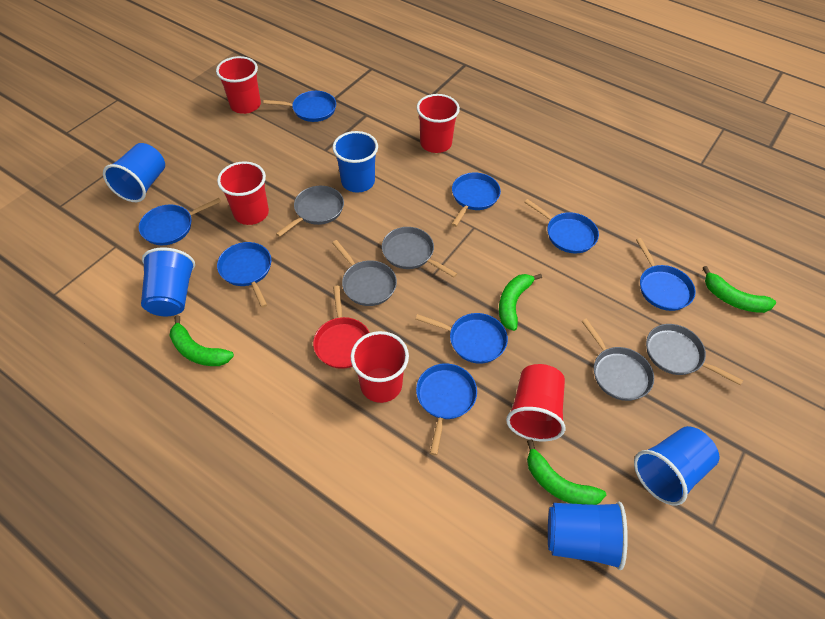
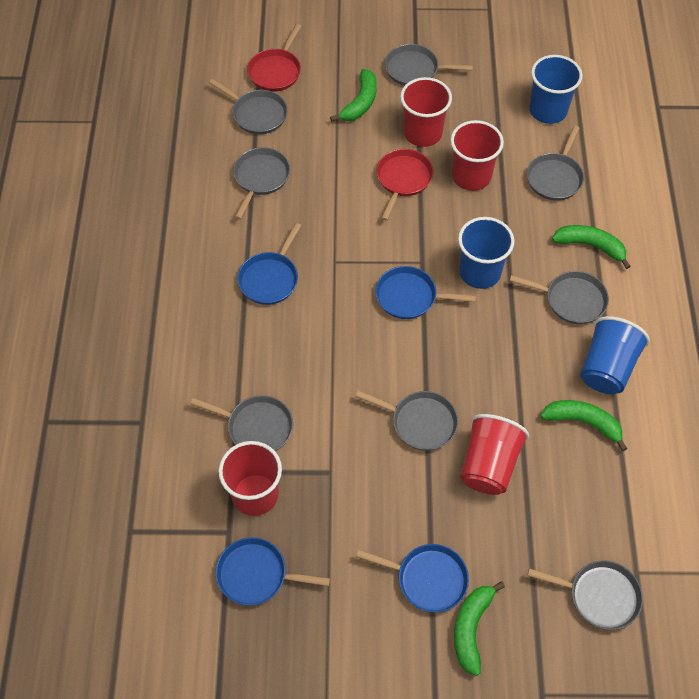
blue cup: 5 -> 3
blue pan: 8 -> 4
grey pan: 5 -> 8
red cup: 5 -> 4
red pan: 1 -> 2

